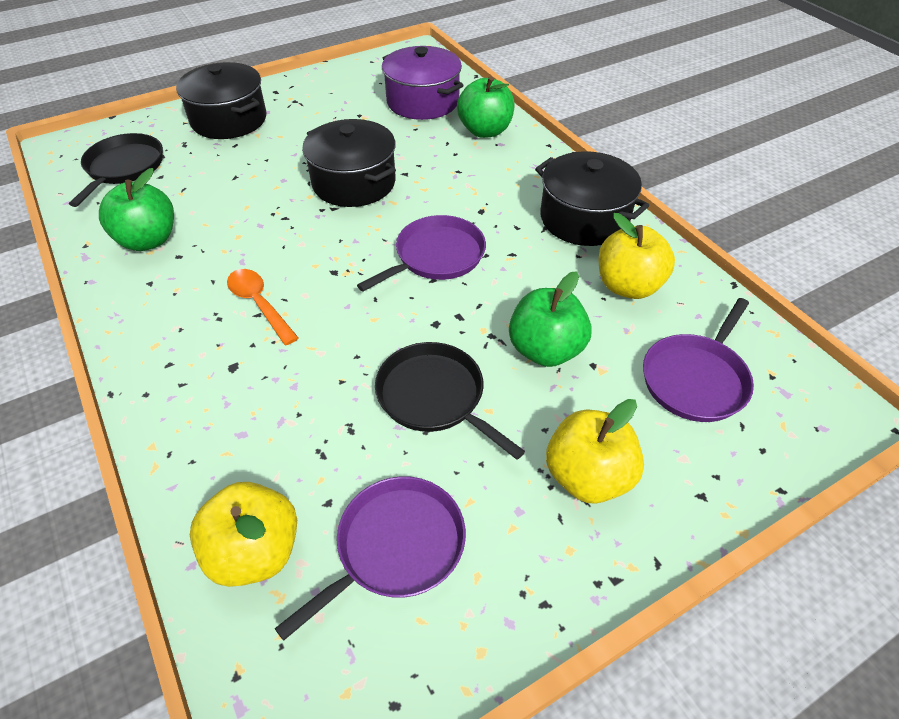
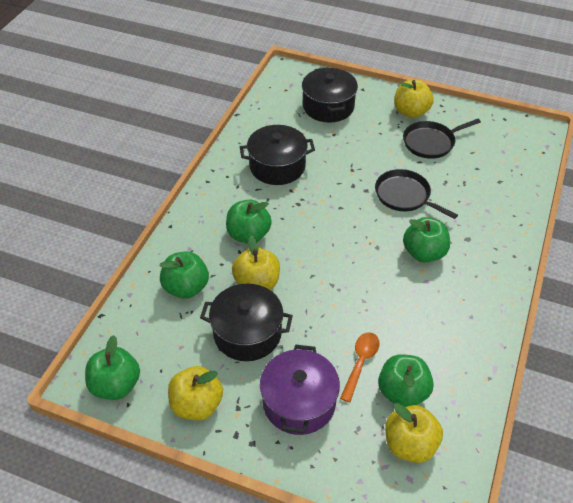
green apple: 3 -> 5
purple pan: 3 -> 0
yellow apple: 3 -> 4

